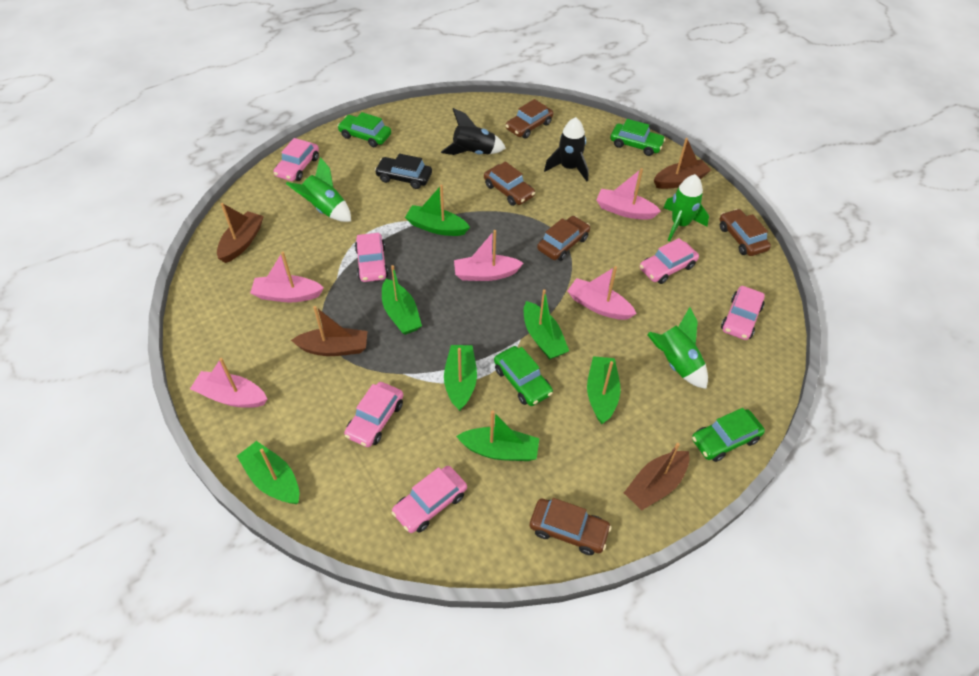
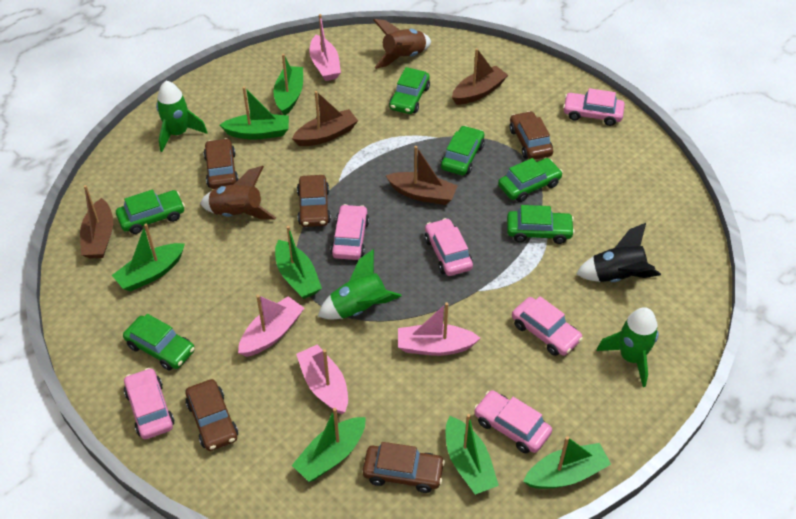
black car: 1 -> 0
black rocket: 2 -> 1
brown rocket: 0 -> 2
green car: 4 -> 6
pink boat: 5 -> 4

